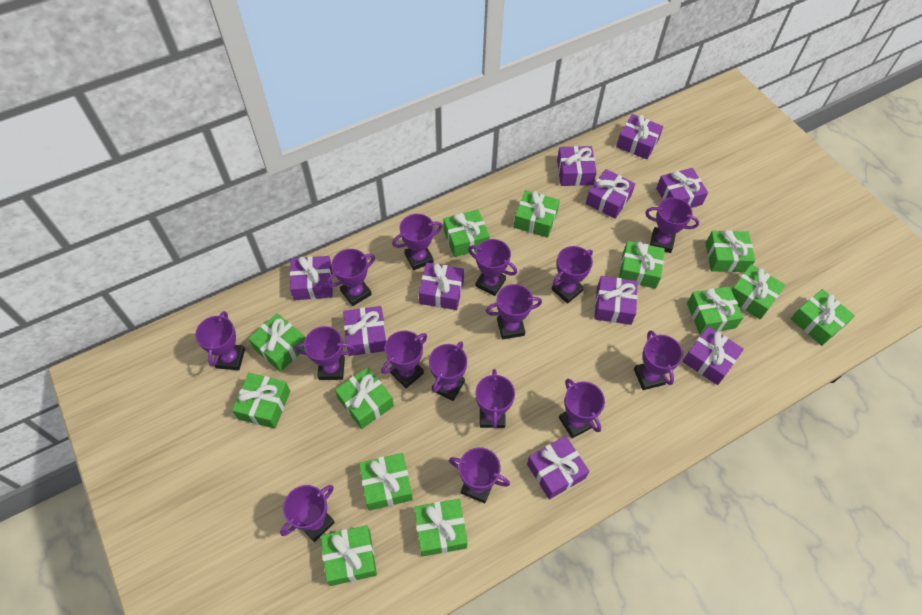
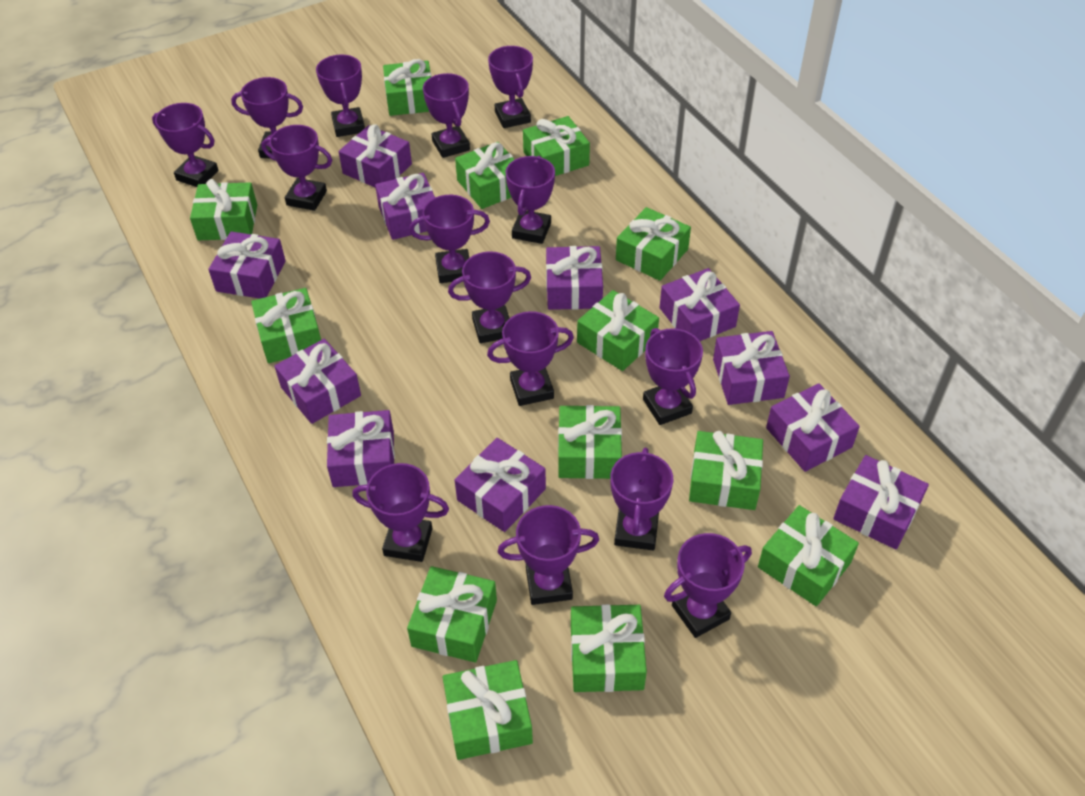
purple gift: 10 -> 11

